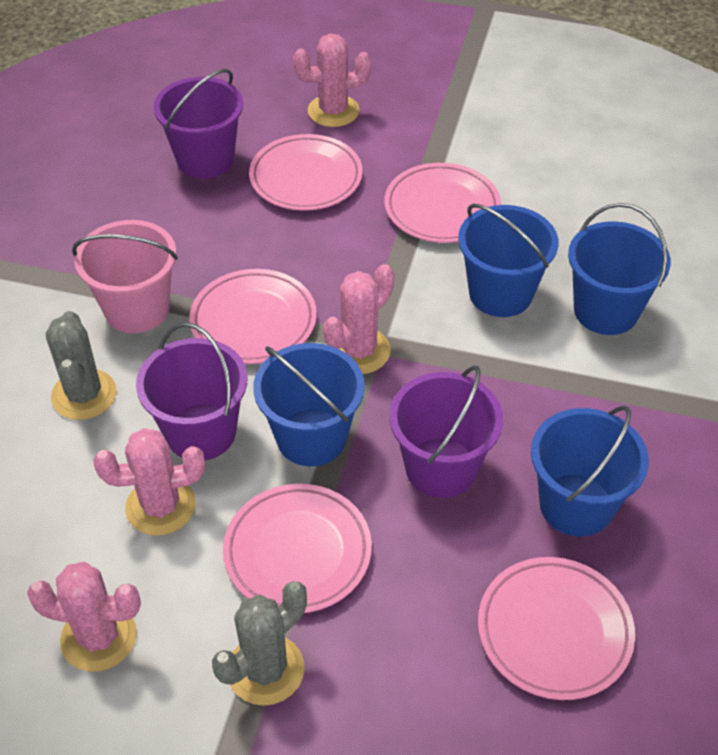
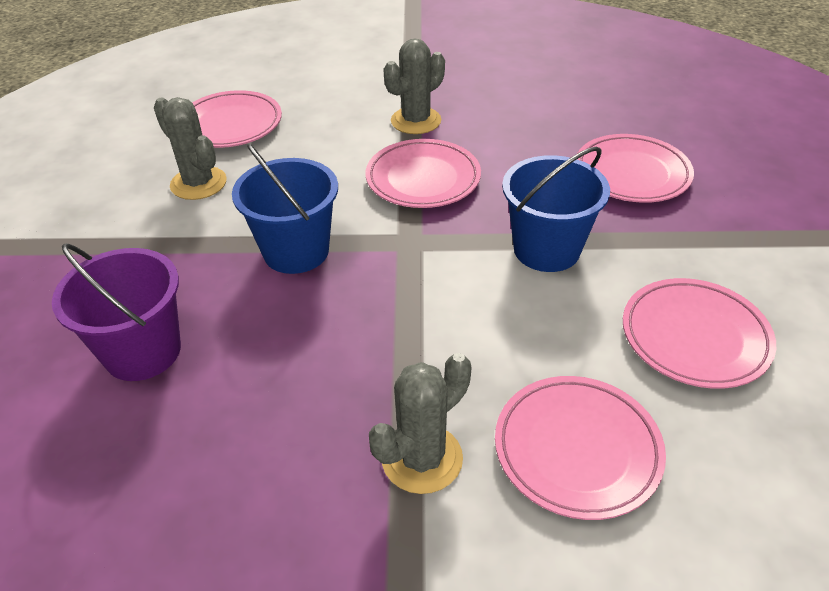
blue bucket: 4 -> 2
grey cactus: 2 -> 3
pink bucket: 1 -> 0
pink cactus: 4 -> 0
purple bucket: 3 -> 1

